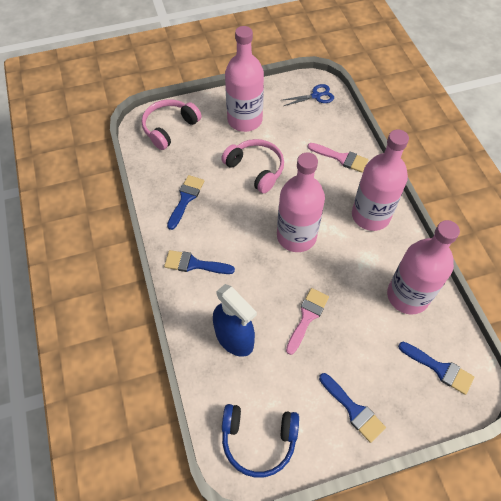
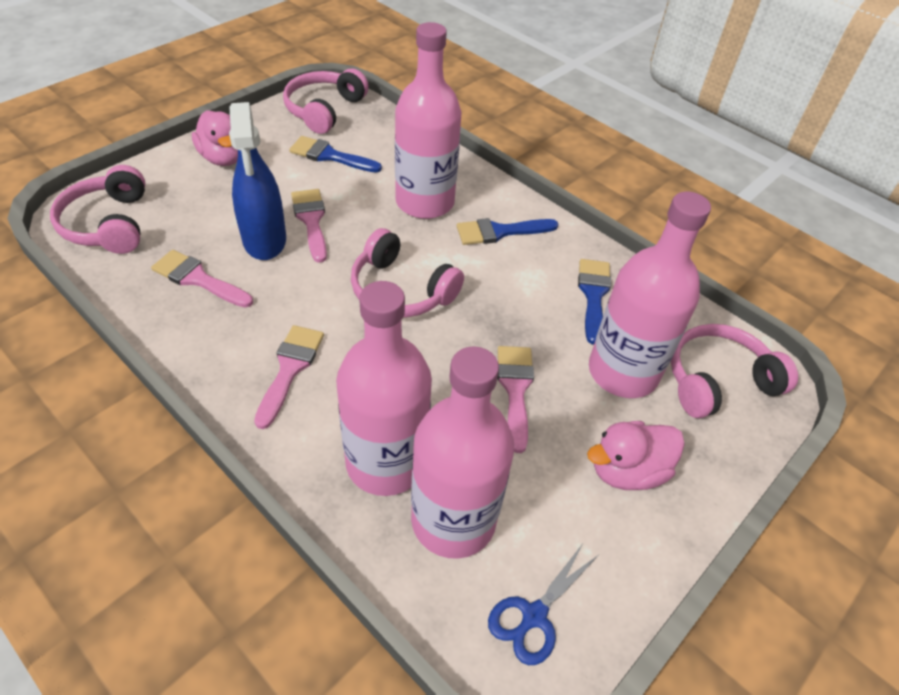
blue brush: 4 -> 3
blue headphones: 1 -> 0
pink brush: 2 -> 4
pink duck: 0 -> 2
pink headphones: 2 -> 4

